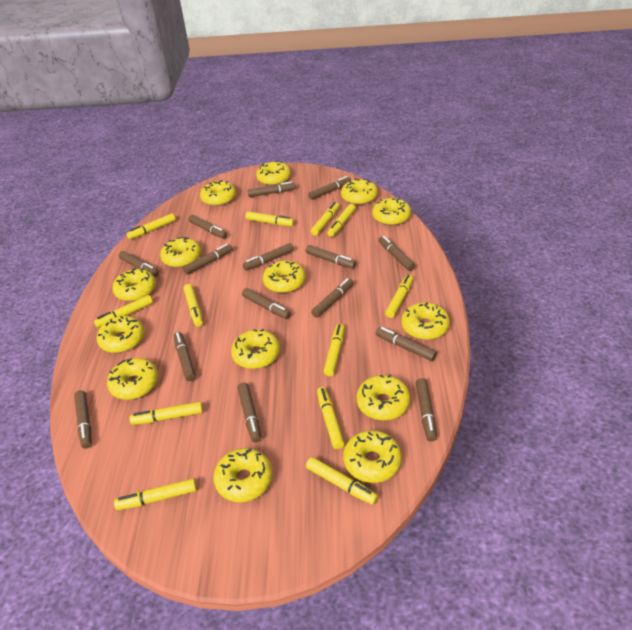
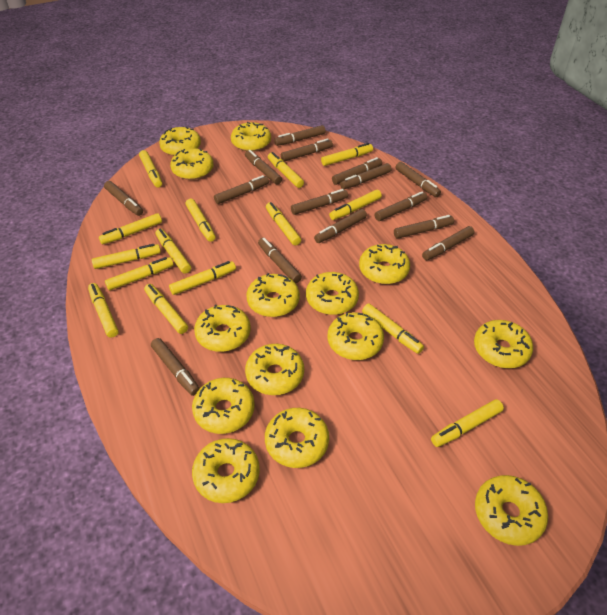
yellow marker: 12 -> 15

